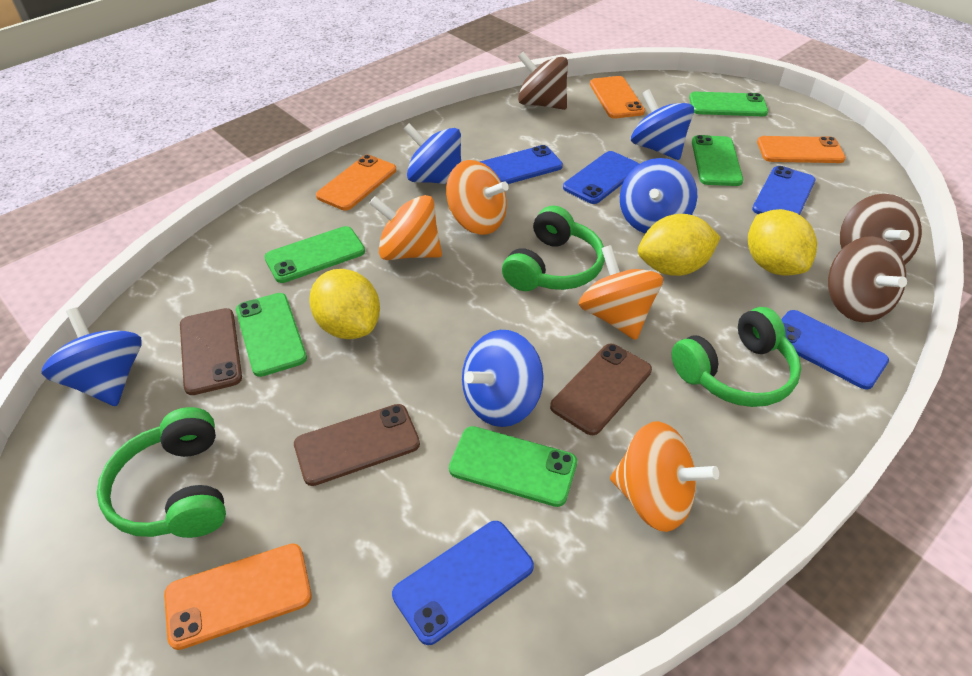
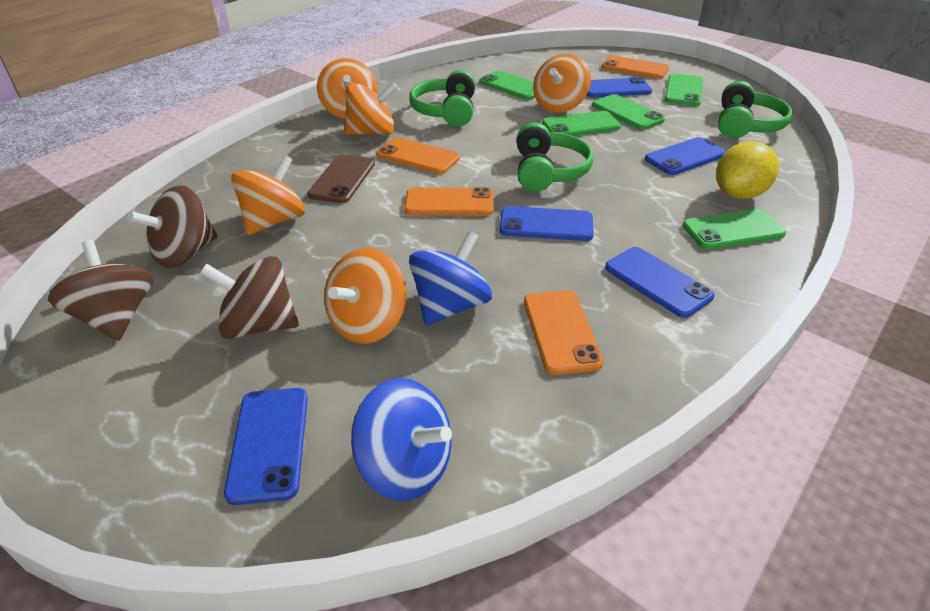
blue spinning top: 5 -> 2
brown phone: 3 -> 1
orange spinning top: 4 -> 5
yellow lemon: 3 -> 1

